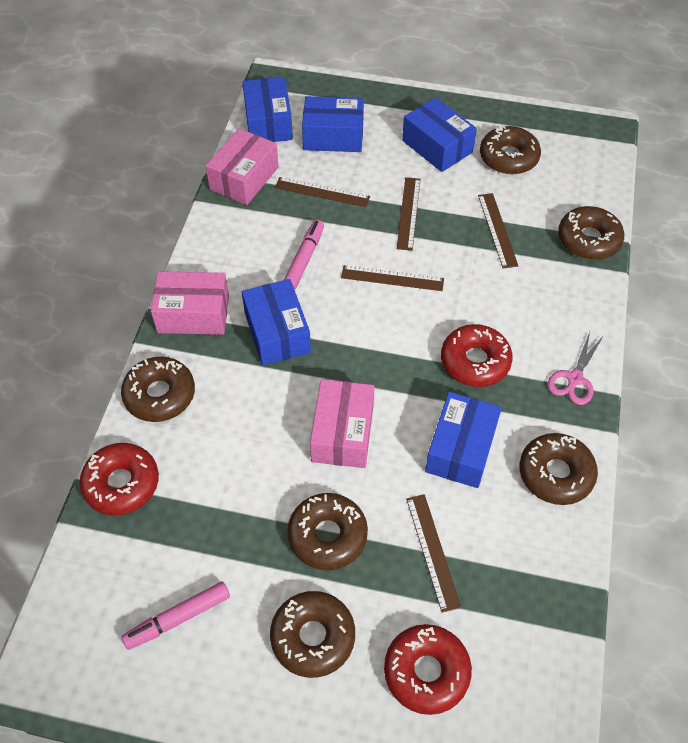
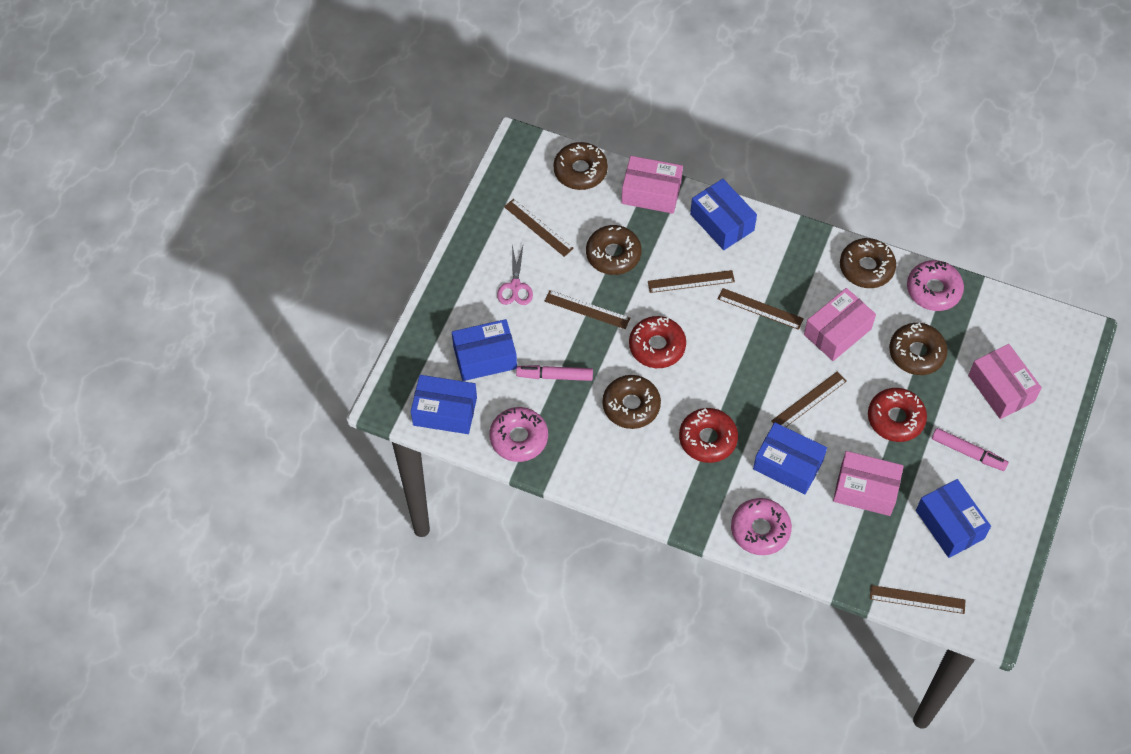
brown donut: 6 -> 5
brown ruler: 5 -> 6
pink box: 3 -> 4
pink donut: 0 -> 3

